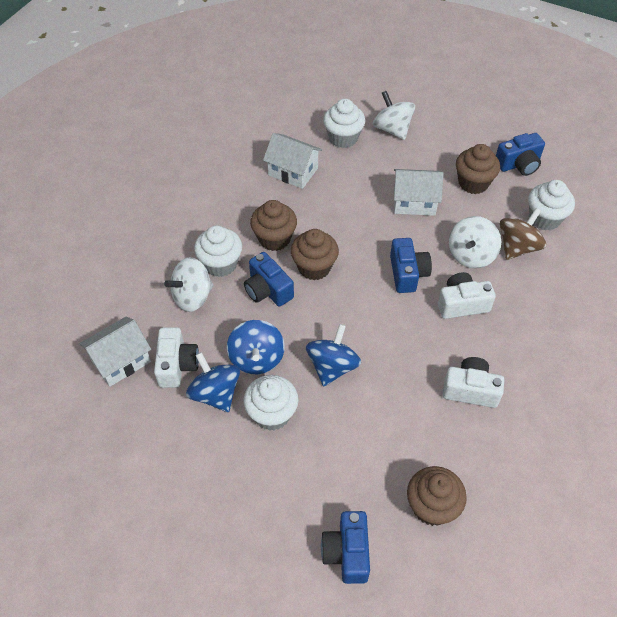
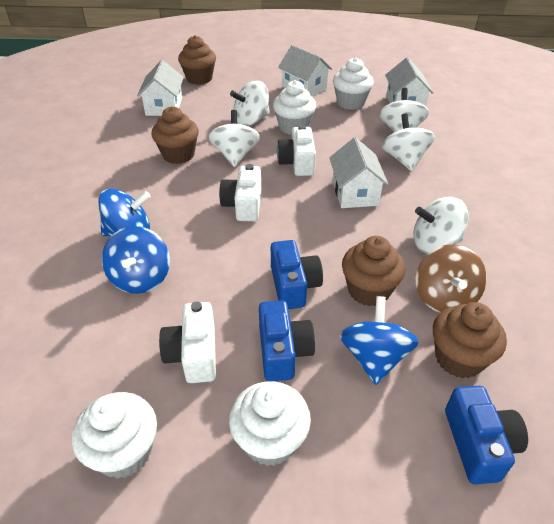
blue camera: 4 -> 3
white house: 3 -> 4
white spinning top: 3 -> 5

